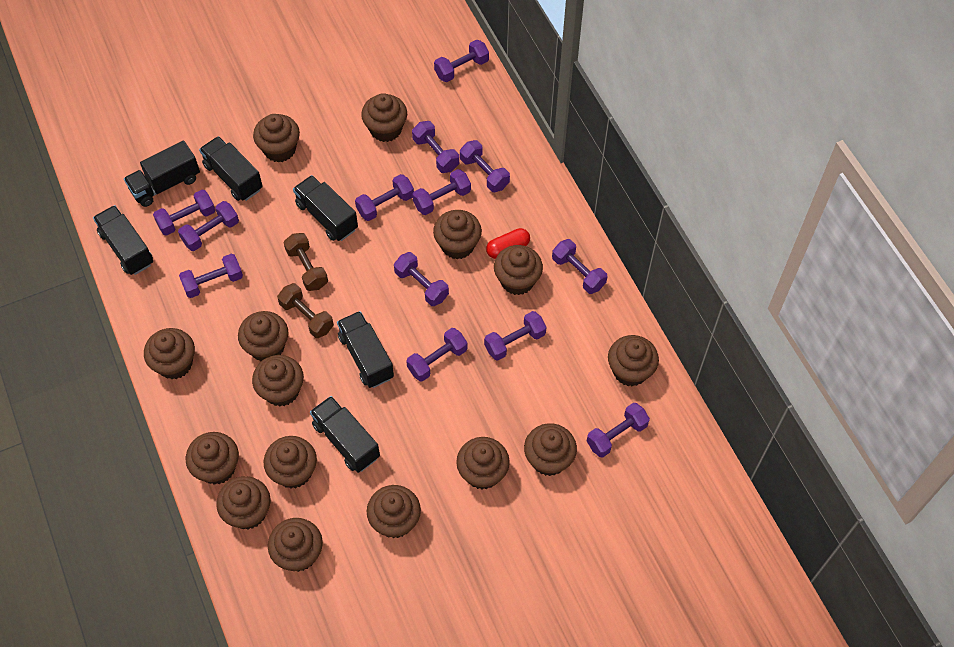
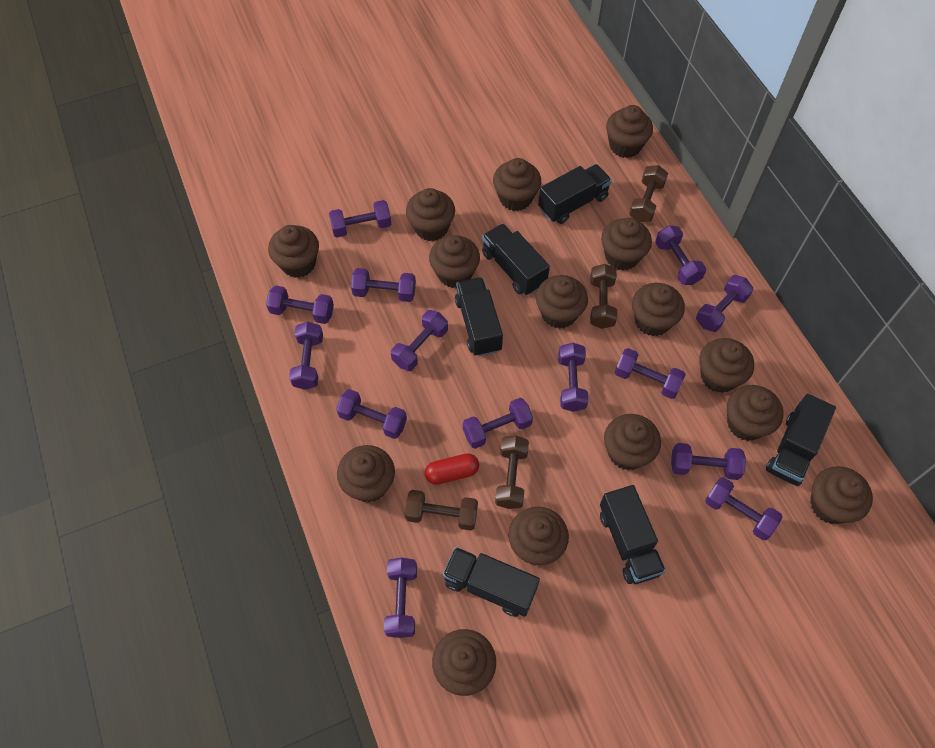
brown dumbbell: 2 -> 4
purple dumbbell: 13 -> 14

